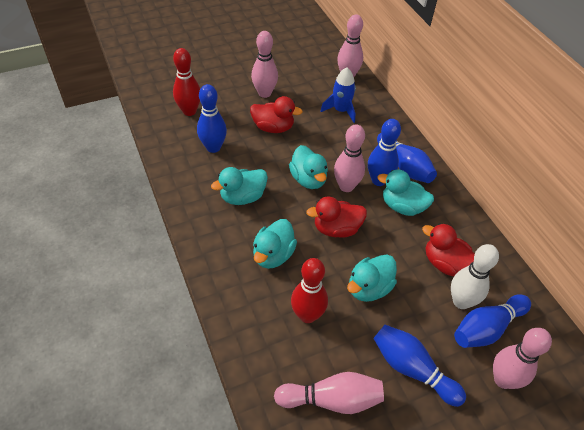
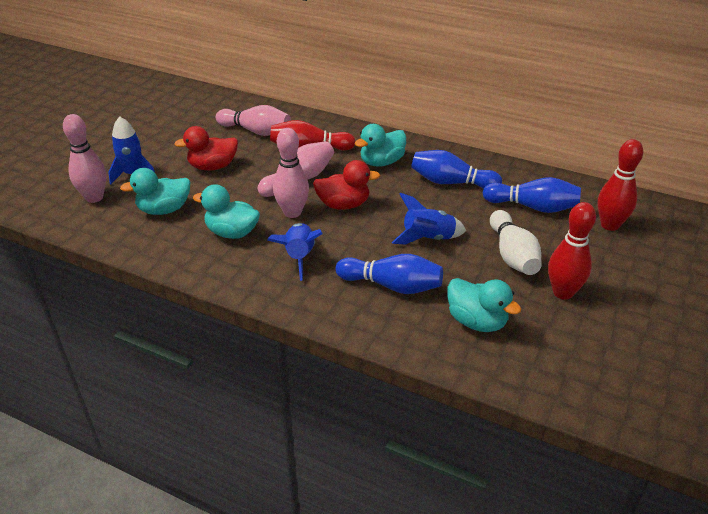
blue bowling pin: 5 -> 3
blue rocket: 1 -> 3
pink bowling pin: 5 -> 4
red bowling pin: 2 -> 3
red duck: 3 -> 2
turquoise duck: 5 -> 4

